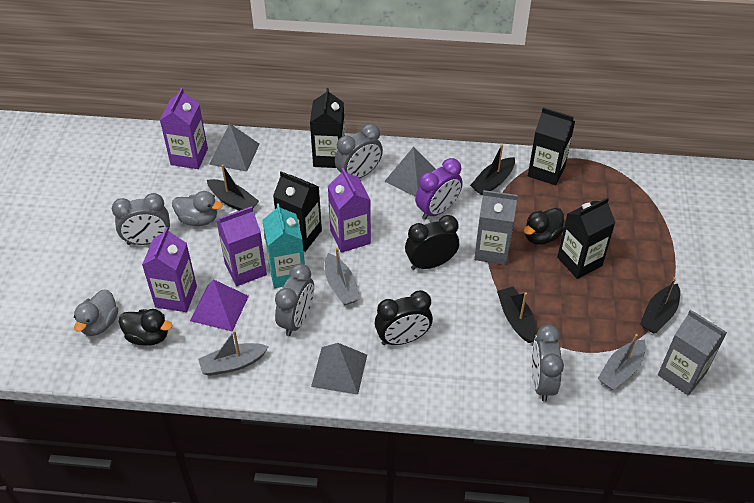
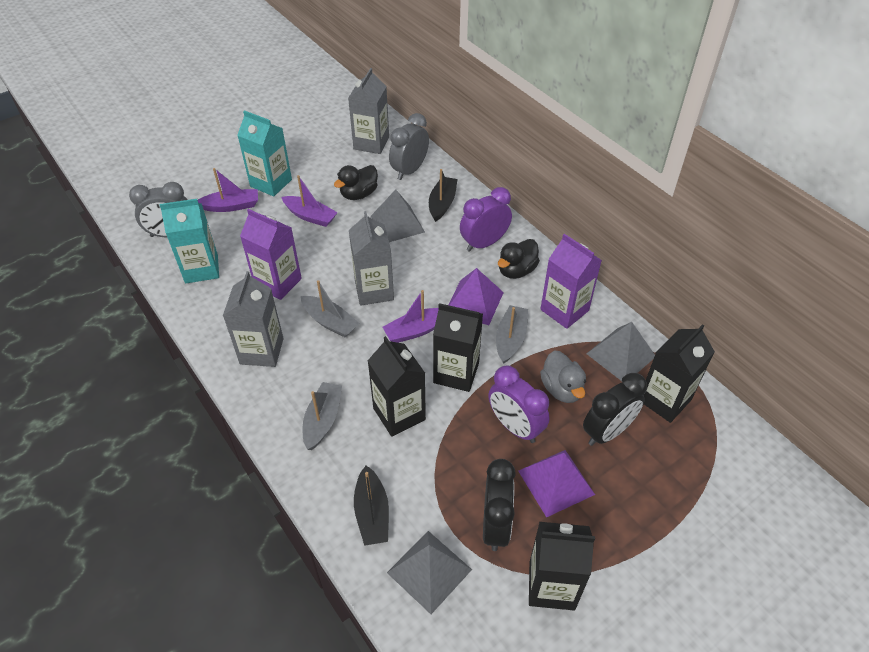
black boat: 4 -> 2
grey carton: 2 -> 3
grey clock: 4 -> 2
grey duck: 2 -> 1
purple boat: 0 -> 3
purple carton: 4 -> 2
purple clock: 1 -> 2
purple pyramid: 1 -> 2
turquoise carton: 1 -> 2

